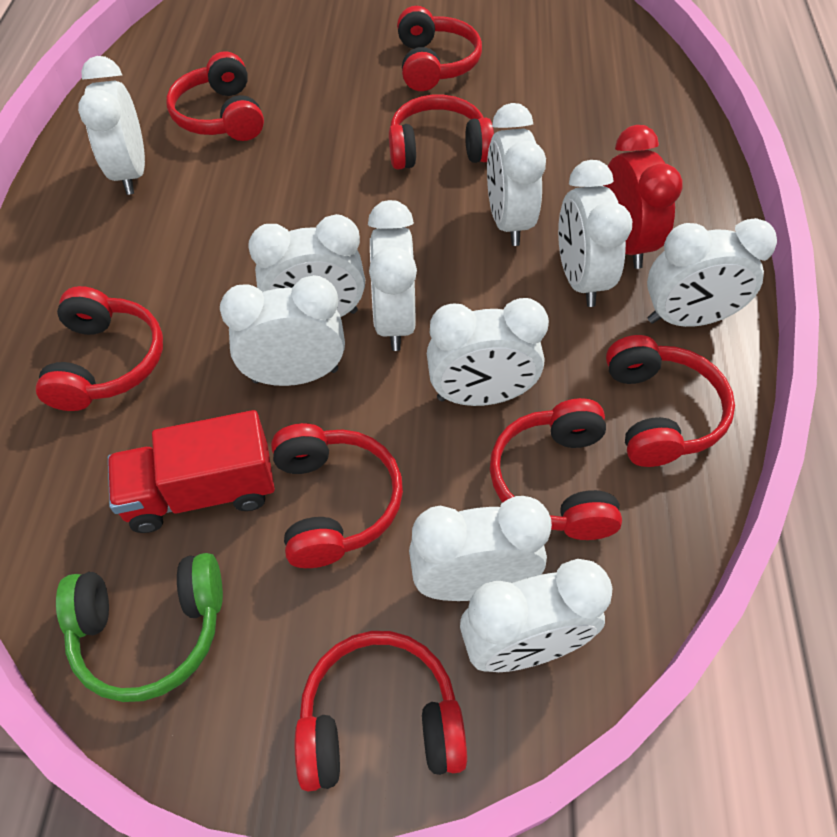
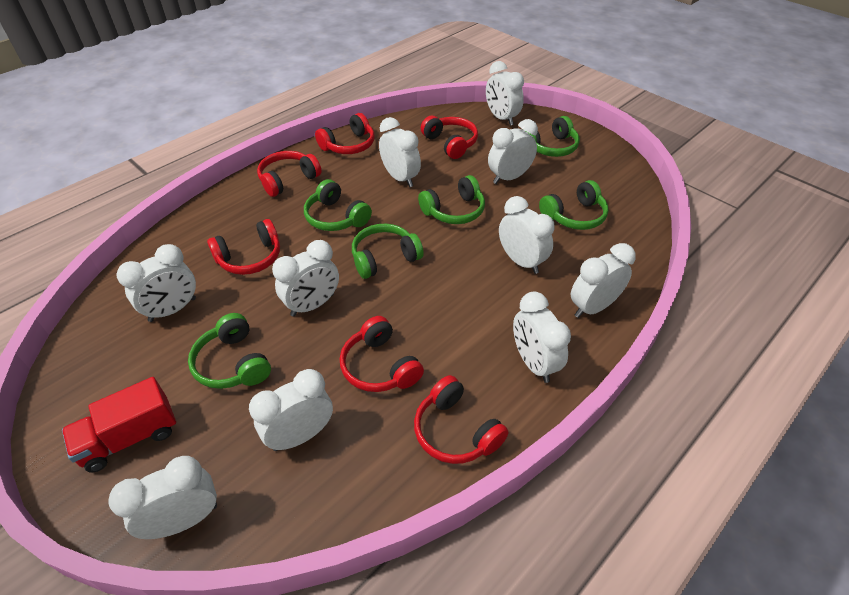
green headphones: 1 -> 6
red clock: 1 -> 0
red headphones: 8 -> 6

